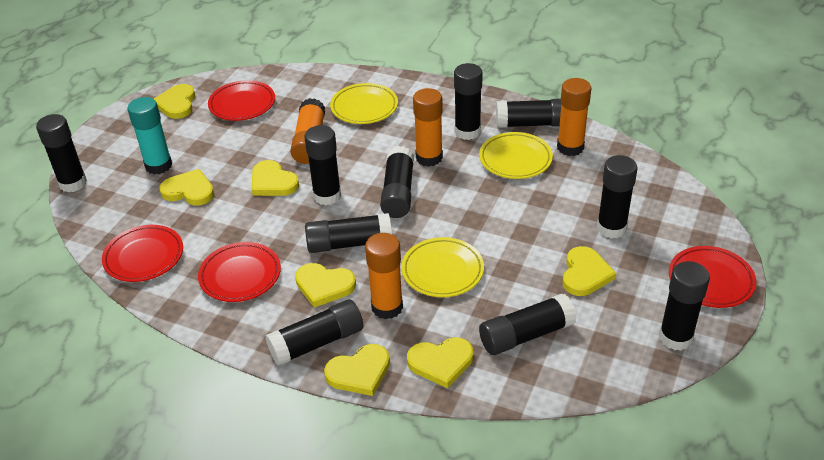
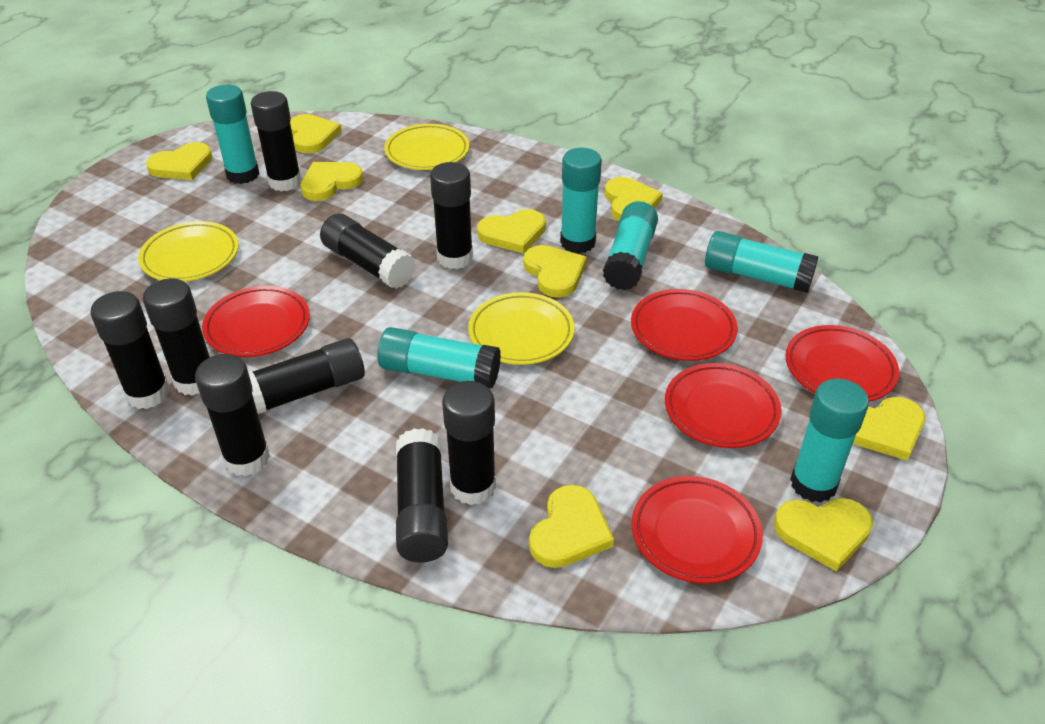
black glue stick: 10 -> 9
orange glue stick: 4 -> 0
red plate: 4 -> 5
turquoise glue stick: 1 -> 6
yellow heart: 7 -> 9

